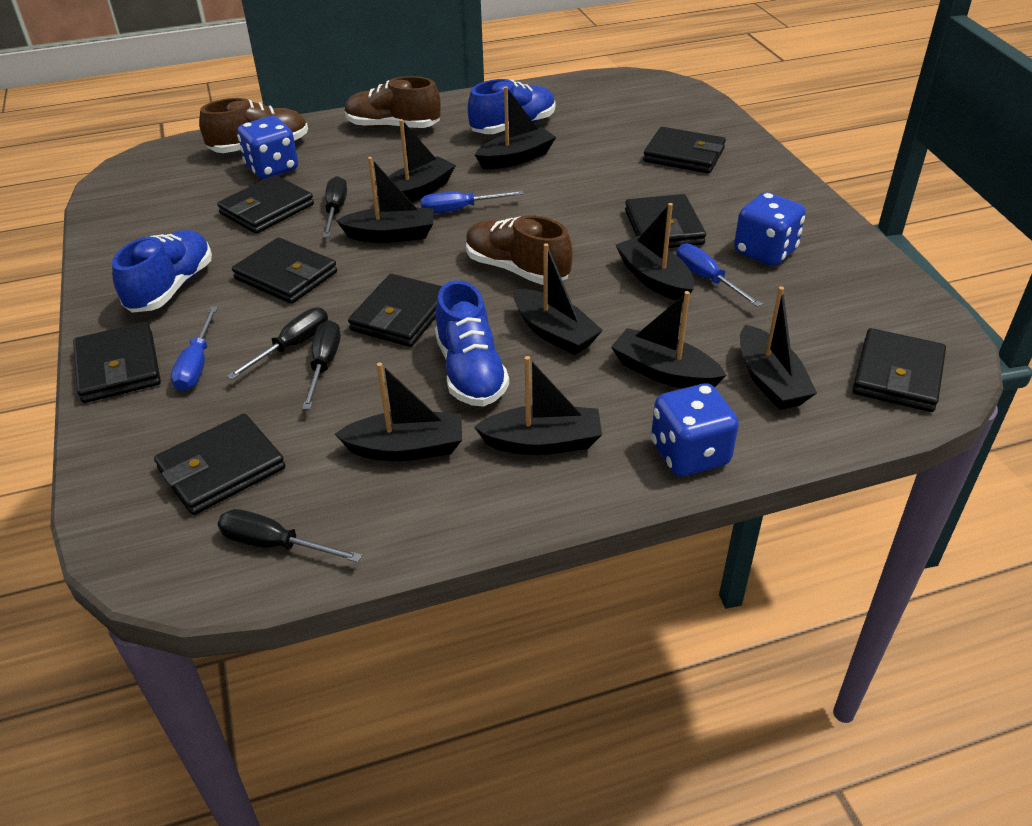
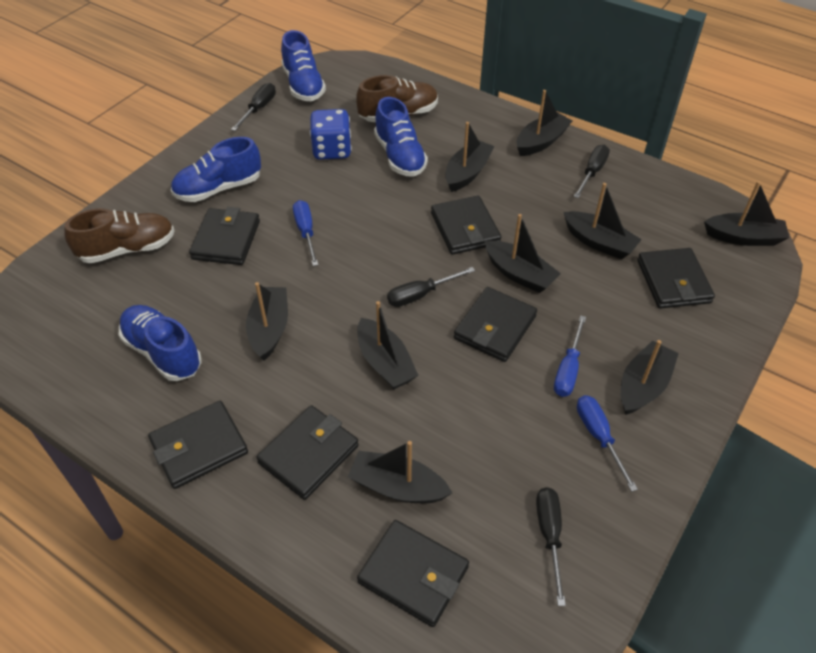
black wallet: 8 -> 7
blue dice: 3 -> 1
blue shoe: 3 -> 4
brown shoe: 3 -> 2

